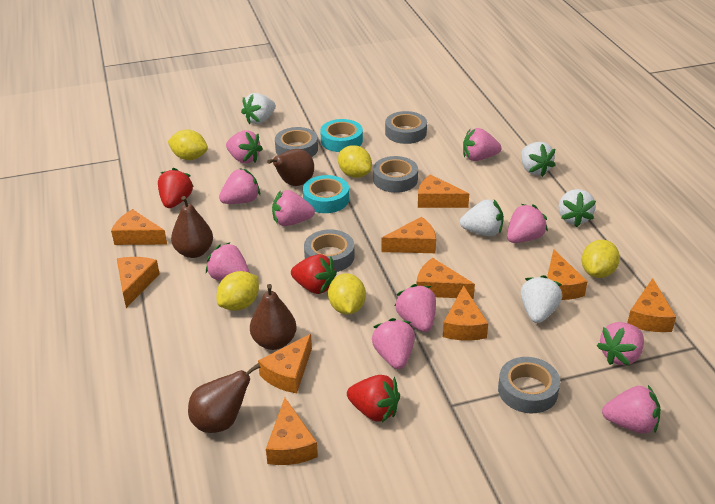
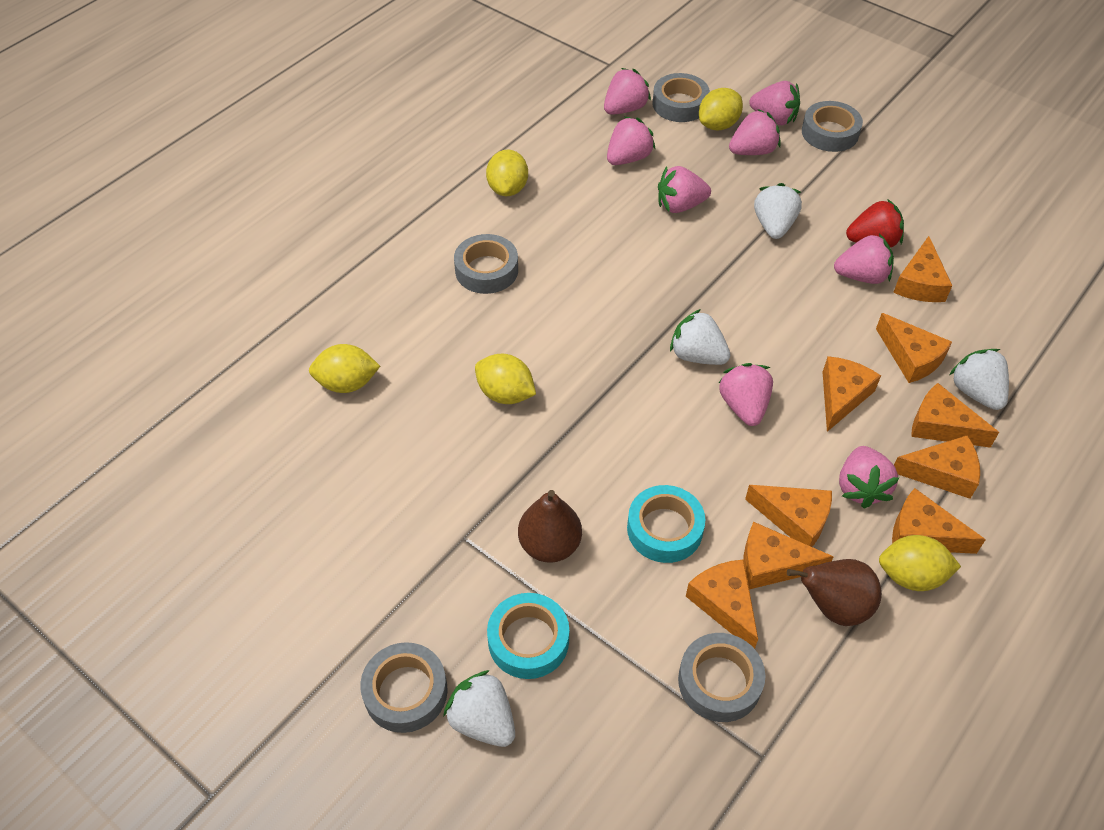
brown pear: 4 -> 2
orange cheese: 10 -> 9
pink strawberry: 10 -> 8
red strawberry: 3 -> 1
white strawberry: 5 -> 4

